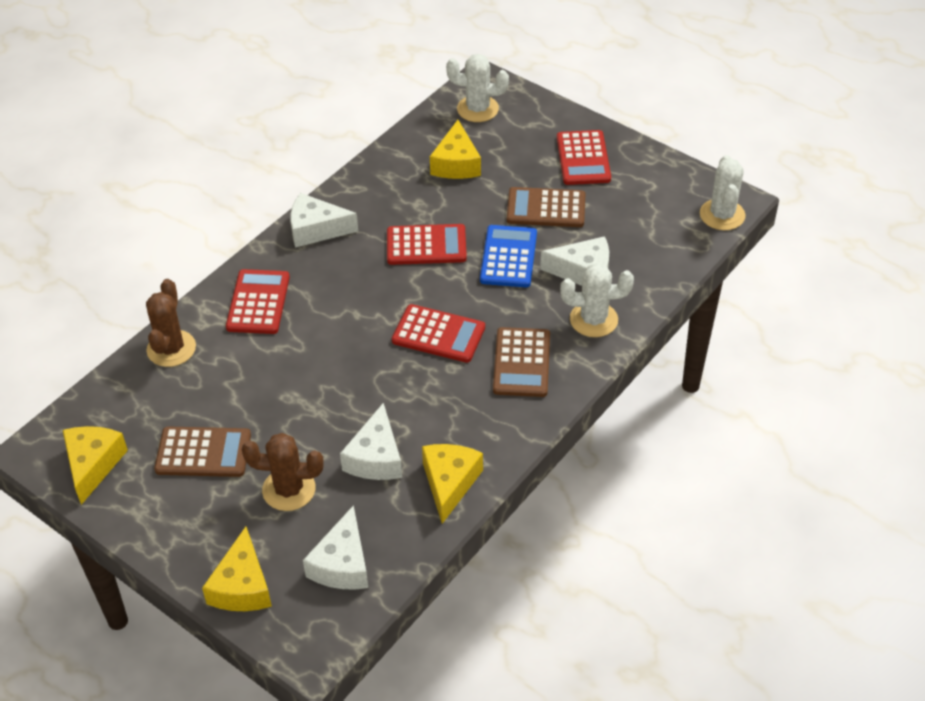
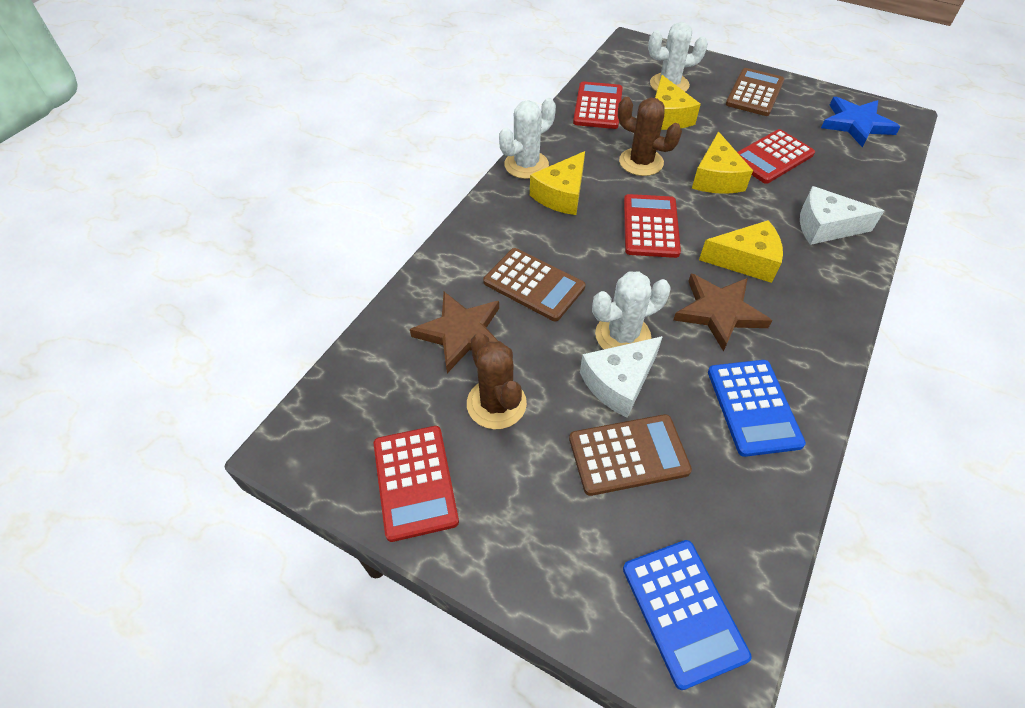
blue calculator: 1 -> 2
blue star: 0 -> 1
brown star: 0 -> 2
white cheese: 4 -> 2

